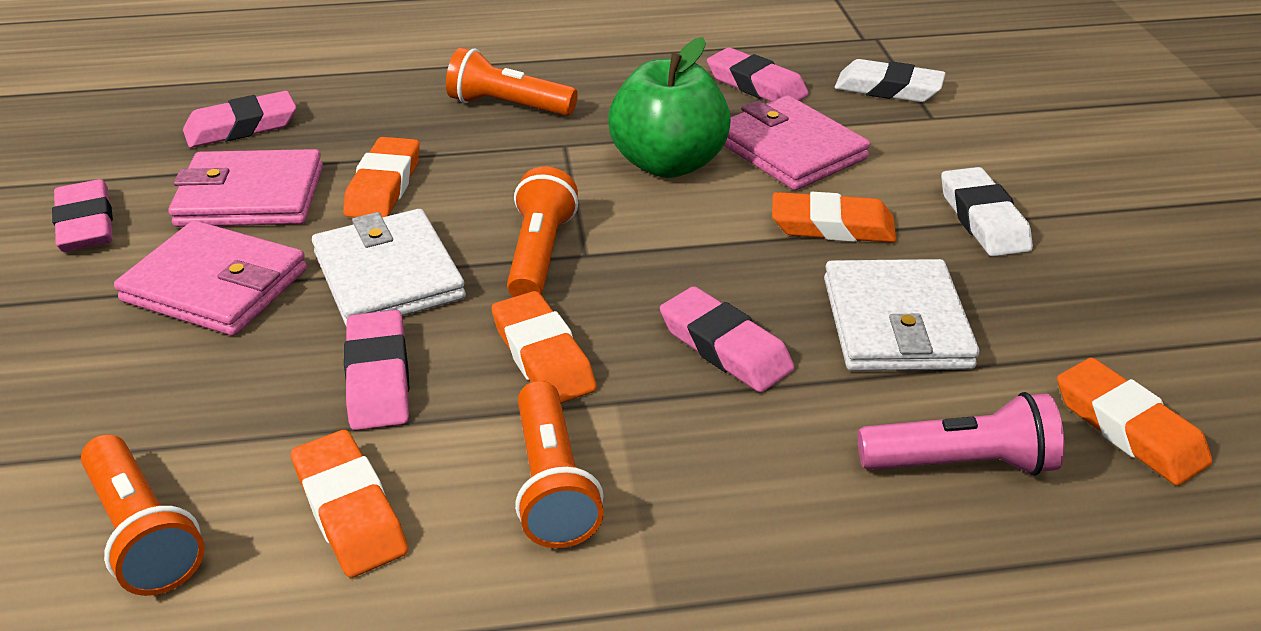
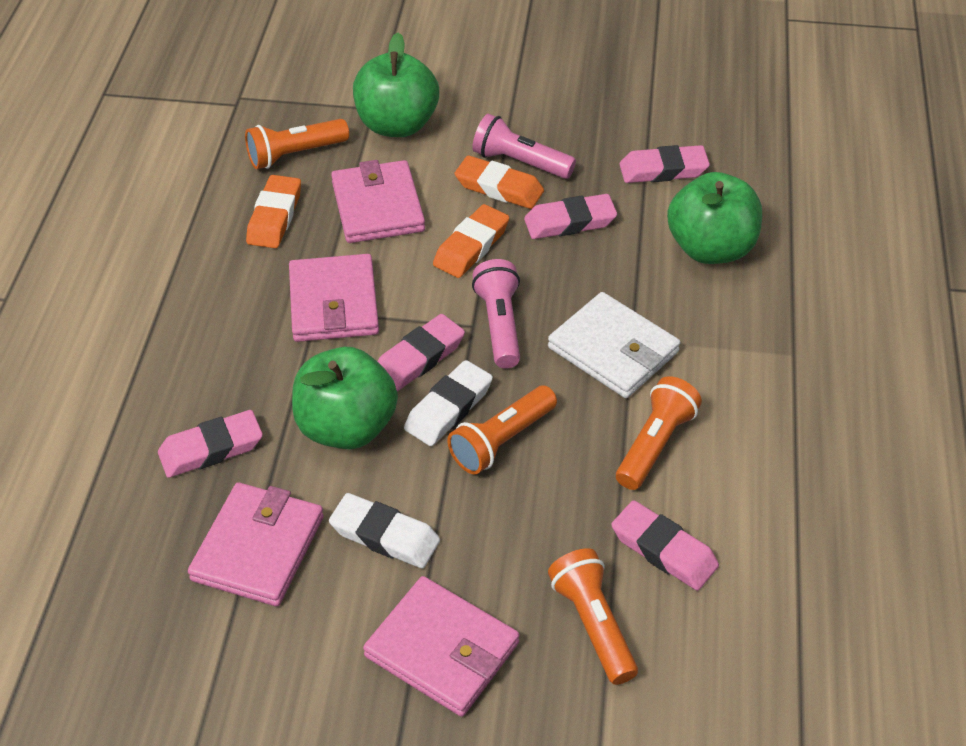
green apple: 1 -> 3
orange eraser: 5 -> 3
pink flashlight: 1 -> 2
pink wallet: 3 -> 4
white wallet: 2 -> 1

